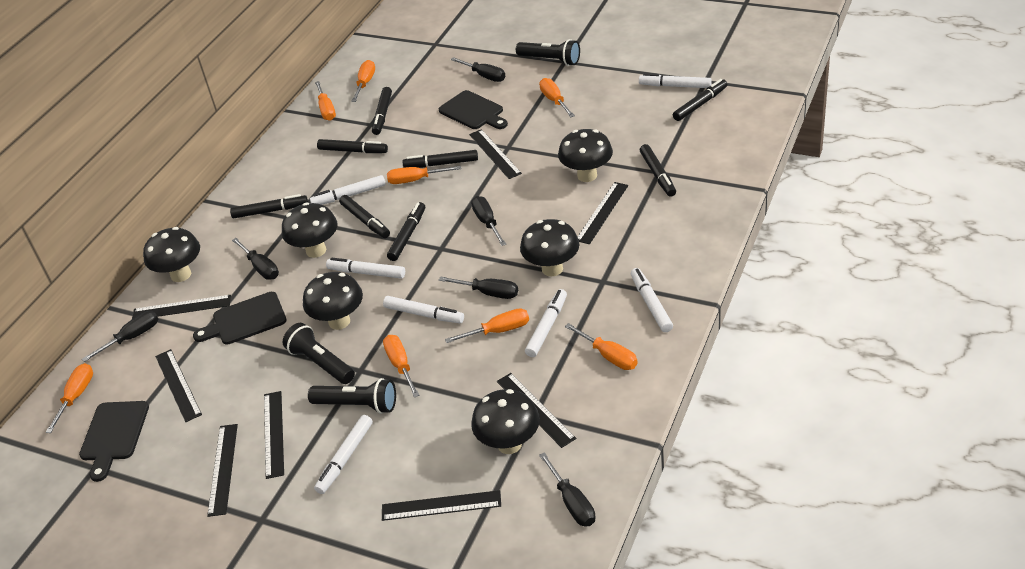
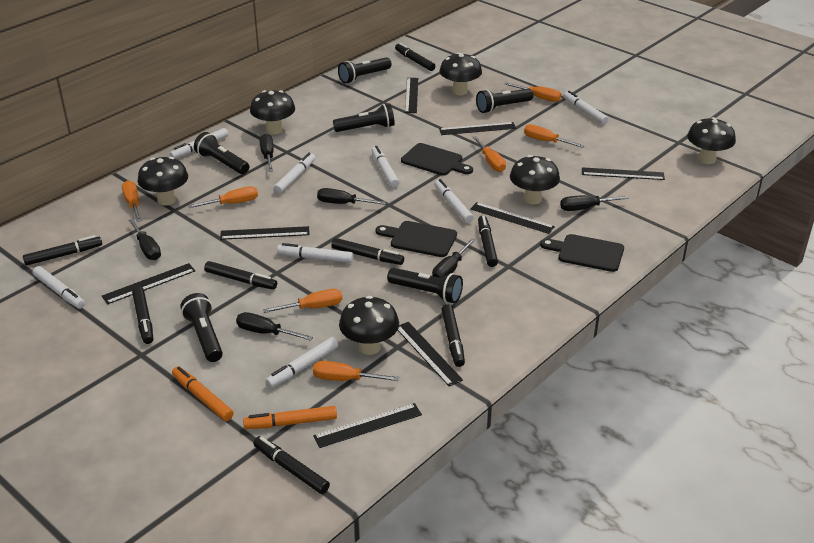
black flashlight: 3 -> 6
orange marker: 0 -> 2
orange screwdriver: 8 -> 7
white marker: 7 -> 8

